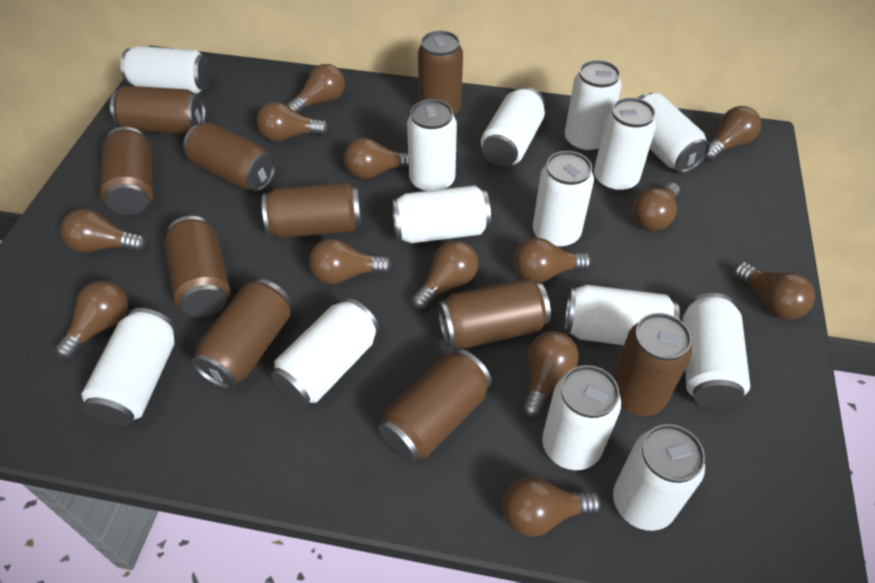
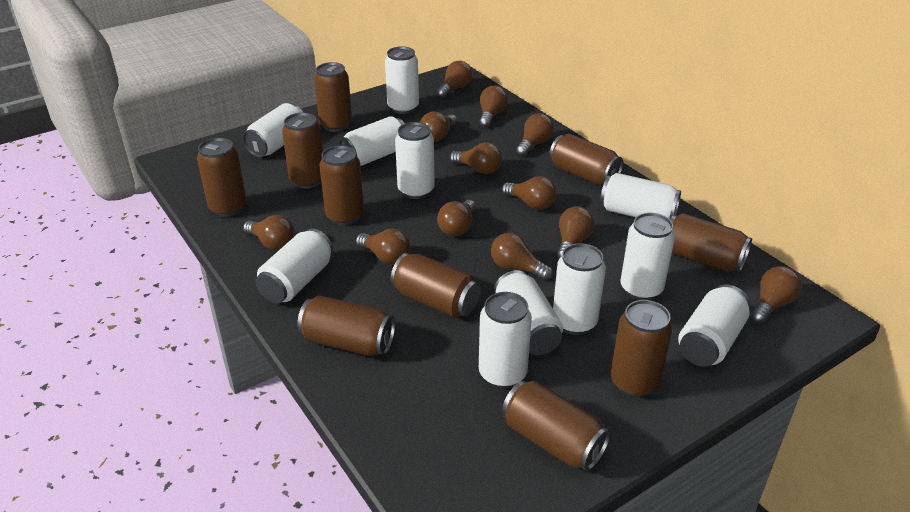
brown light bulb: 13 -> 12
white can: 14 -> 11

